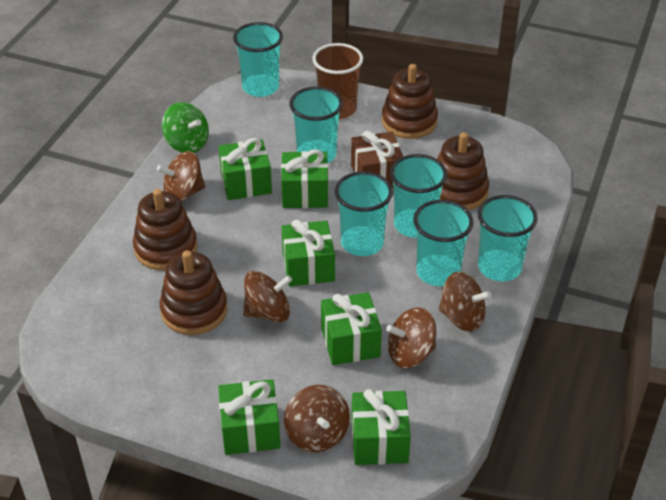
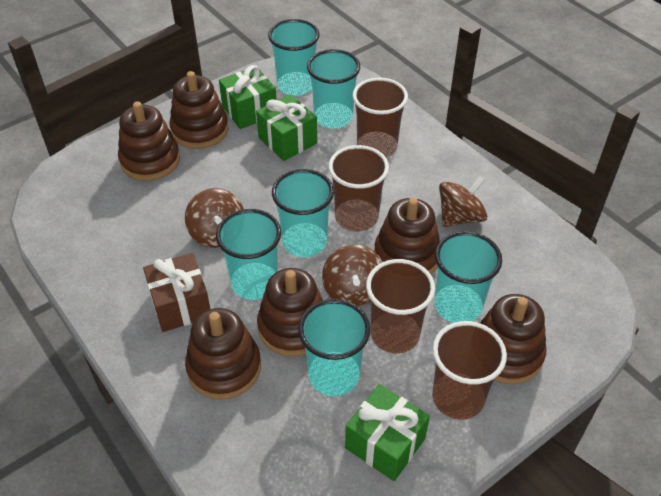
brown cup: 1 -> 4
brown spinning top: 5 -> 3
brown stacking toy: 4 -> 6
green gift: 6 -> 3
green spinning top: 1 -> 0

